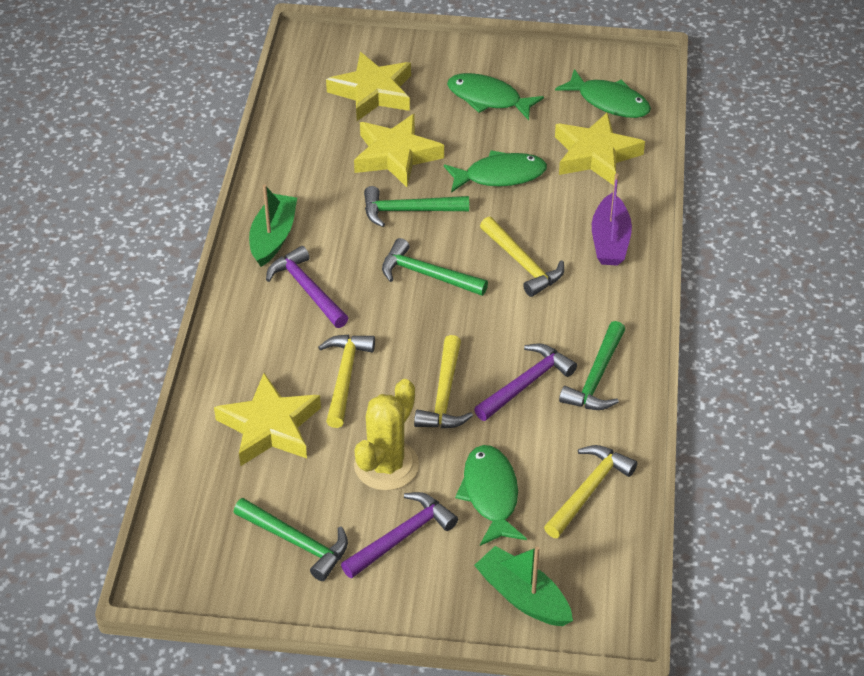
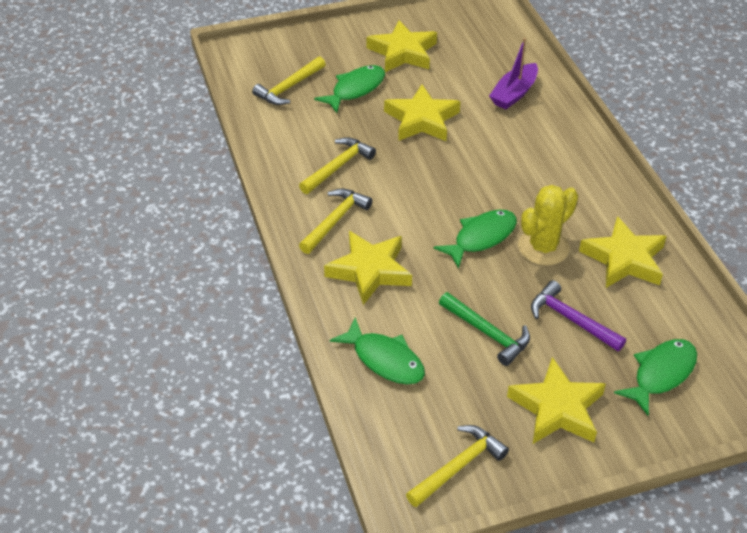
green boat: 2 -> 0
green hammer: 4 -> 1
purple hammer: 3 -> 1
yellow star: 4 -> 5

